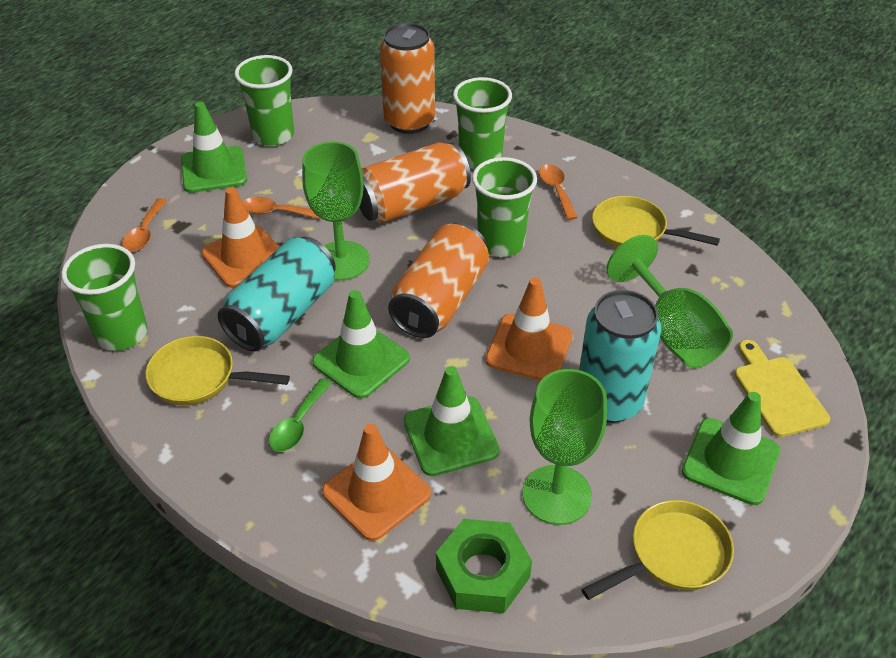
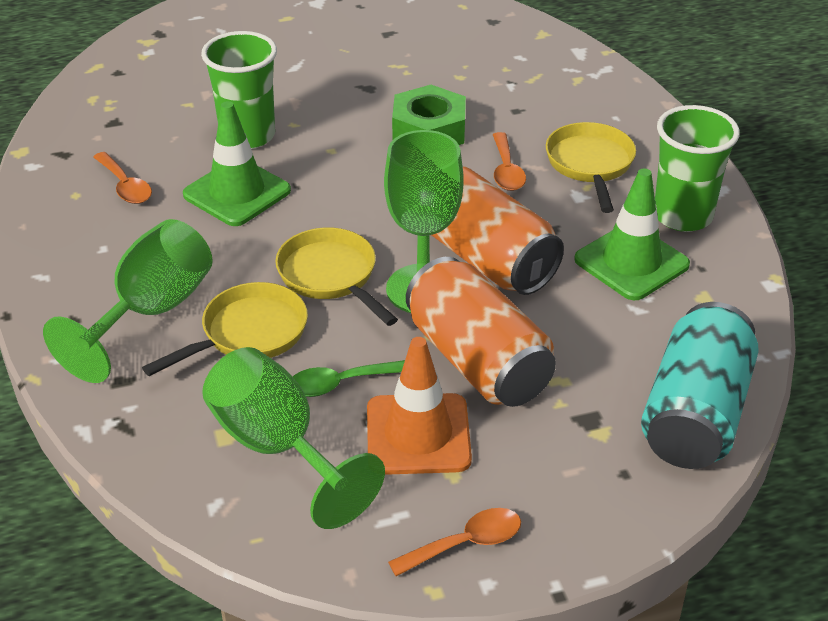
green cup: 4 -> 2
green traffic cone: 4 -> 2
orange can: 3 -> 2
orange traffic cone: 3 -> 1
turquoise can: 2 -> 1
yellow cutting board: 1 -> 0

